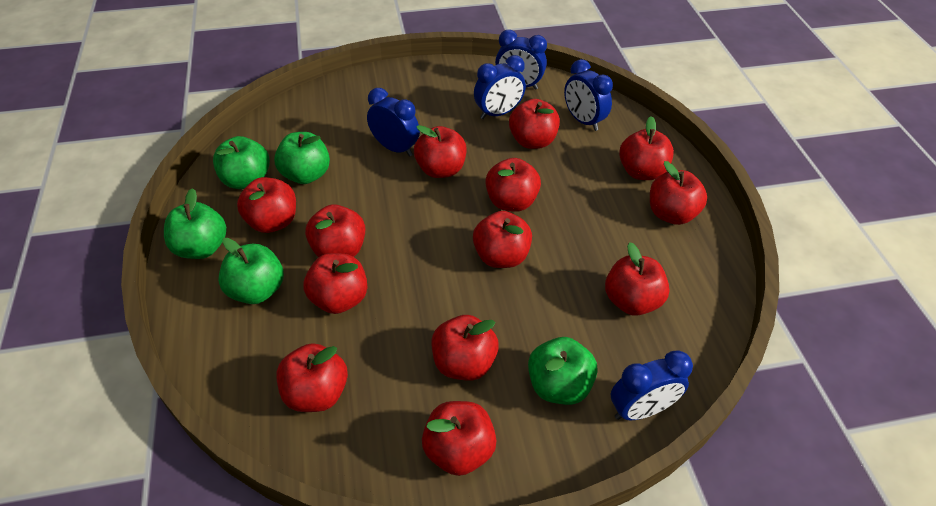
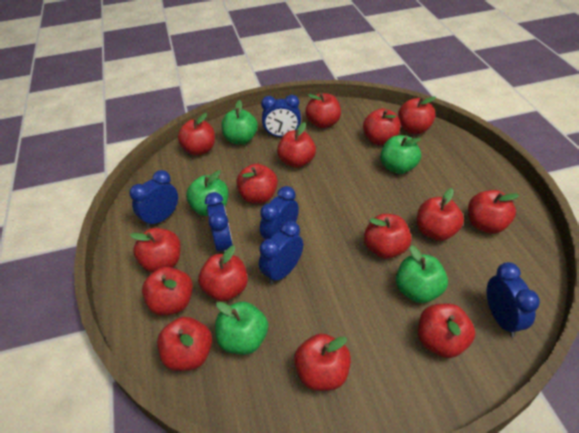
blue clock: 5 -> 6
red apple: 13 -> 15

